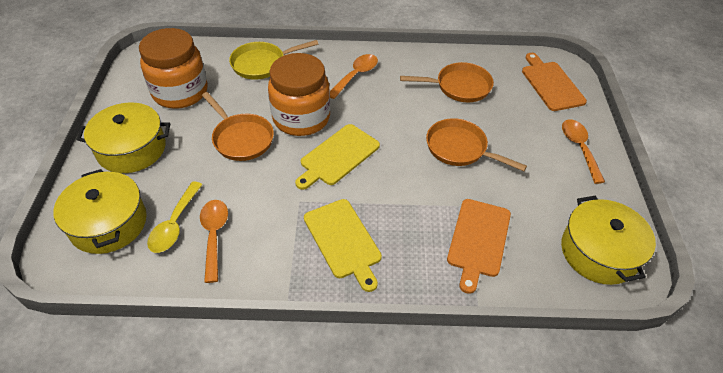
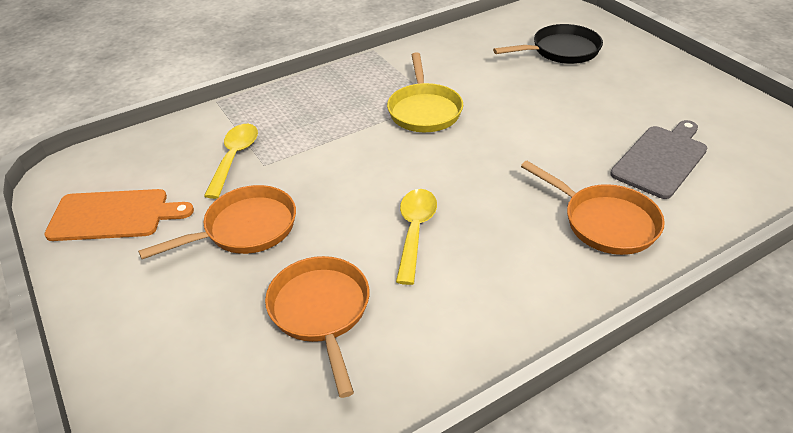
black pan: 0 -> 1
grey cutting board: 0 -> 1
orange cutting board: 2 -> 1
orange jar: 2 -> 0
orange spoon: 3 -> 0
yellow cutting board: 2 -> 0
yellow pot: 3 -> 0
yellow spoon: 1 -> 2

